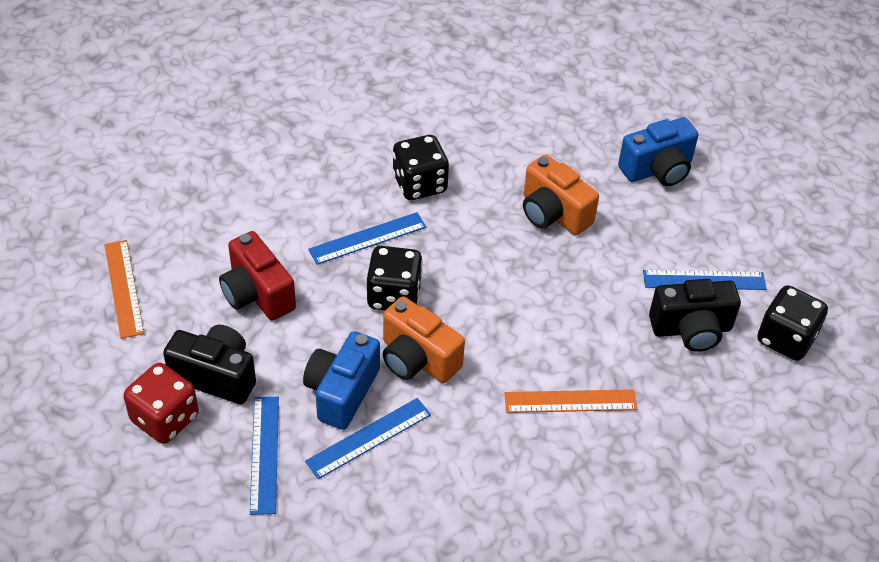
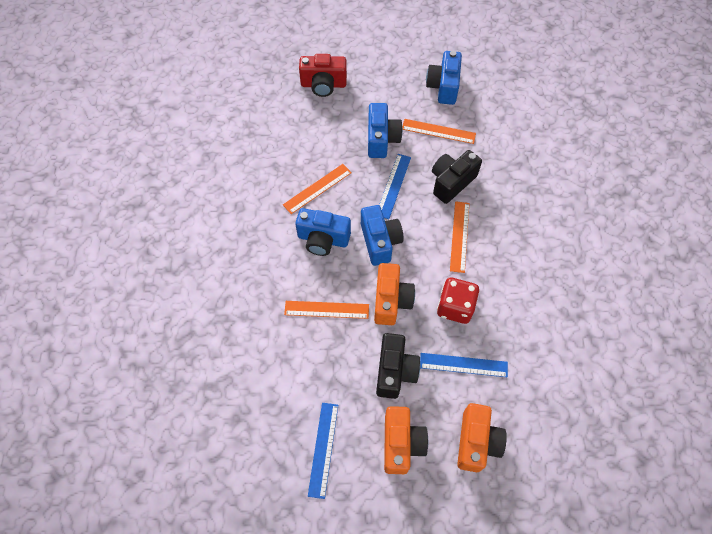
black dice: 3 -> 0
blue camera: 2 -> 4
blue ruler: 4 -> 3
orange camera: 2 -> 3
orange ruler: 2 -> 4

